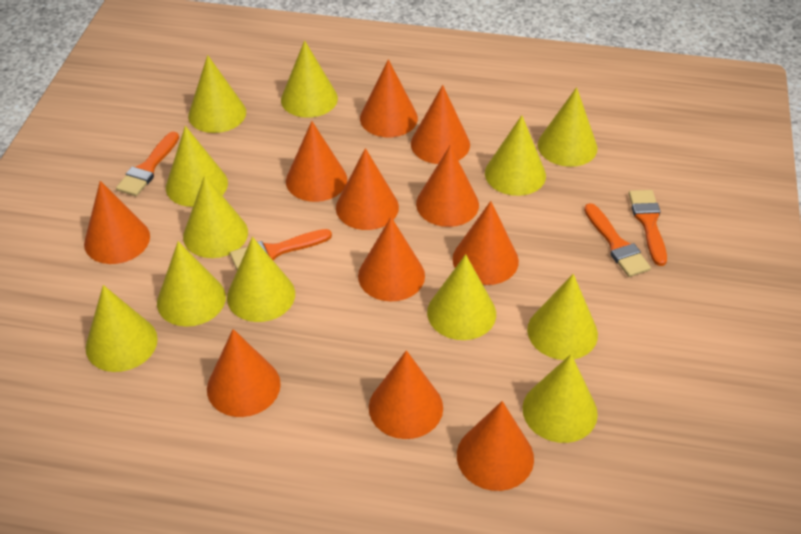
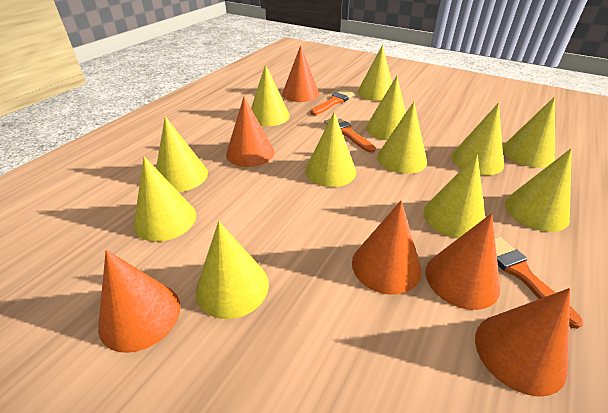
orange brush: 4 -> 3
orange cone: 11 -> 6

